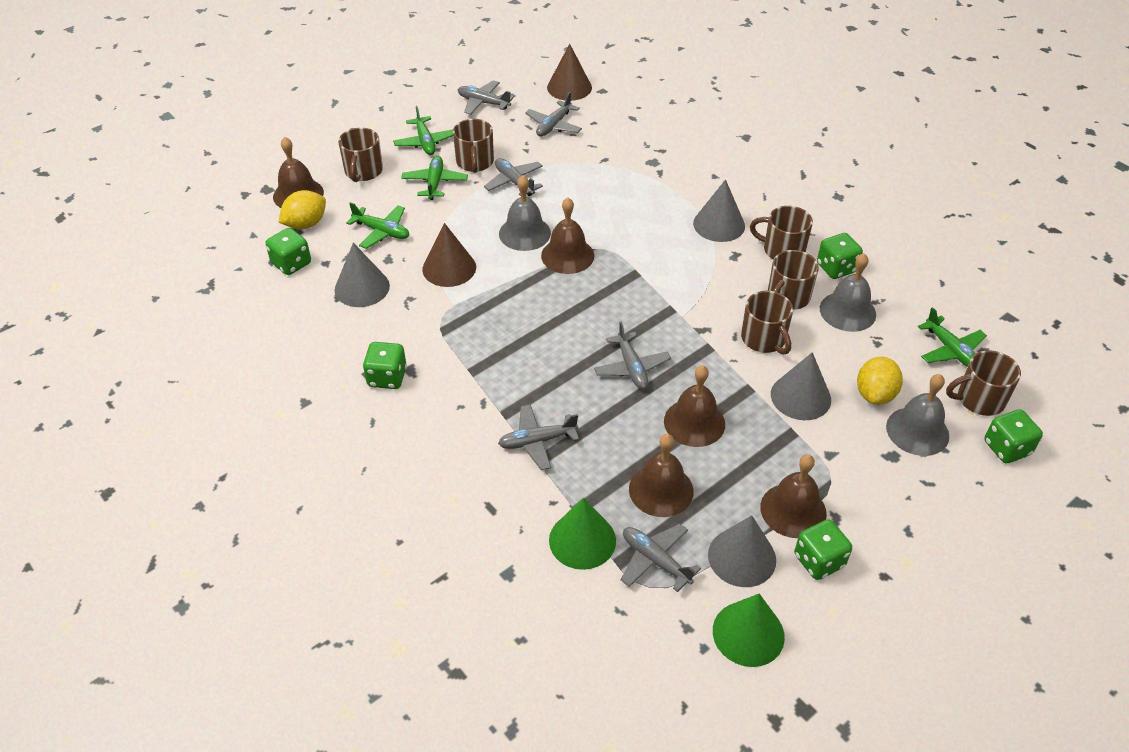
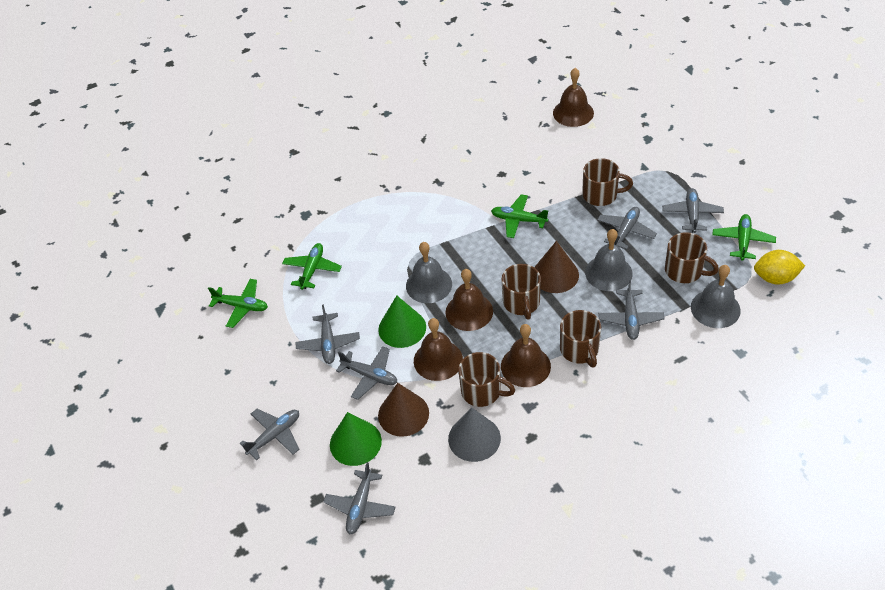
brown bell: 5 -> 4
brown mug: 6 -> 5
green dice: 5 -> 0
grey cone: 4 -> 1
grey plane: 6 -> 7
yellow lemon: 2 -> 1

